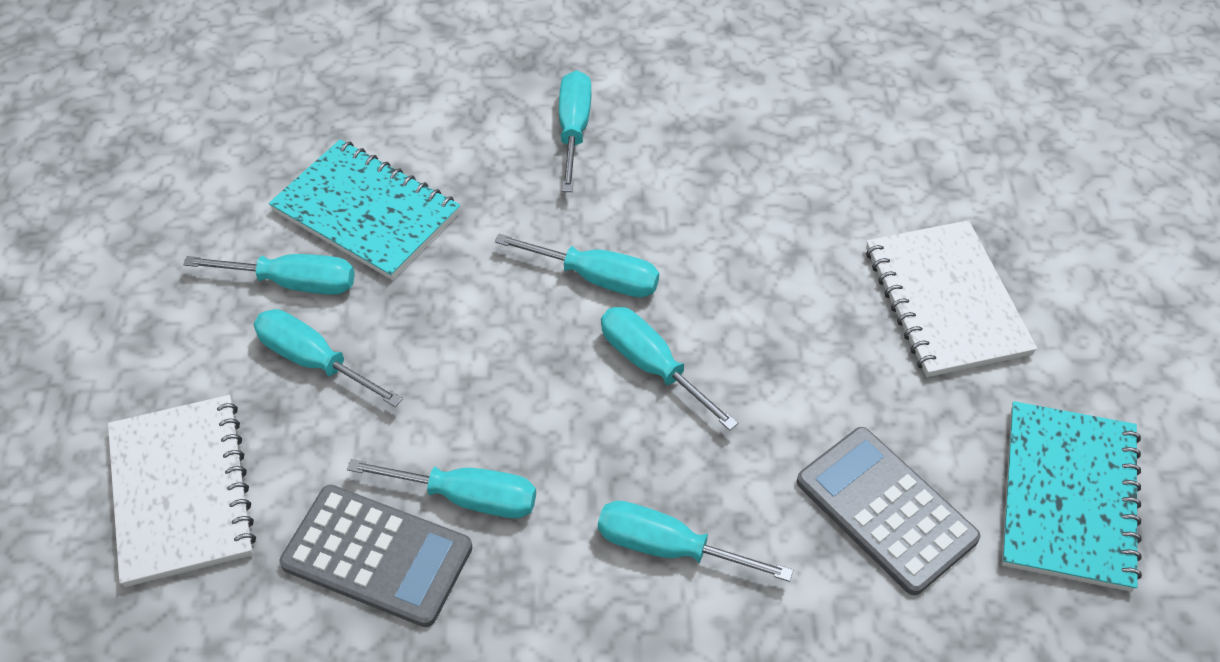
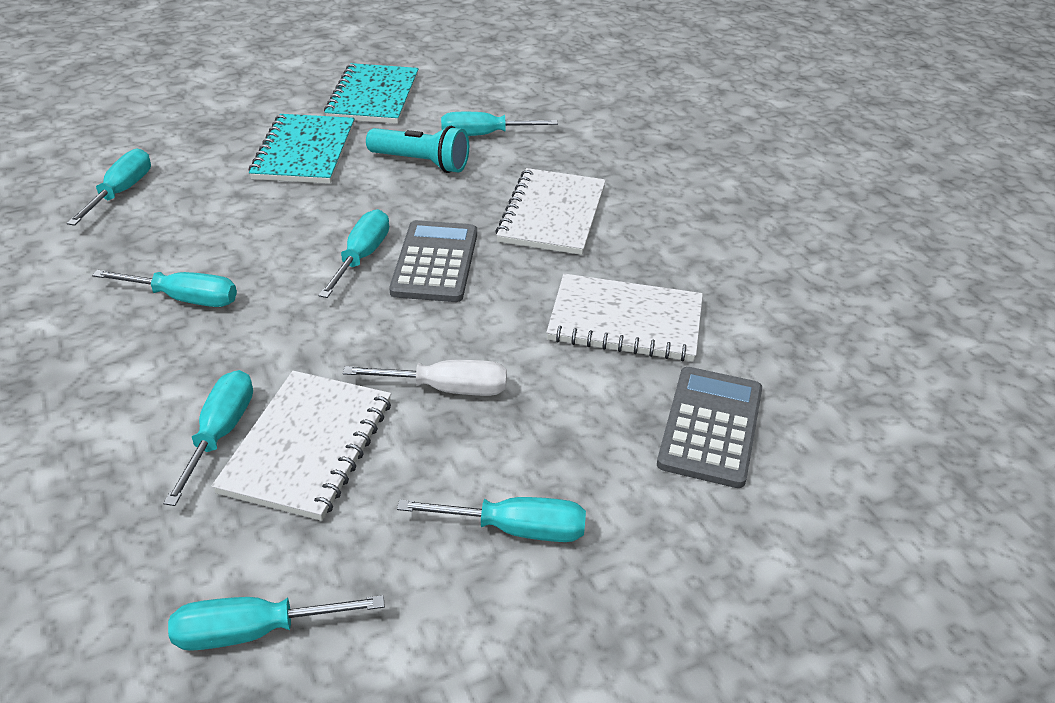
turquoise flashlight: 0 -> 1
white notebook: 2 -> 3
white screwdriver: 0 -> 1

